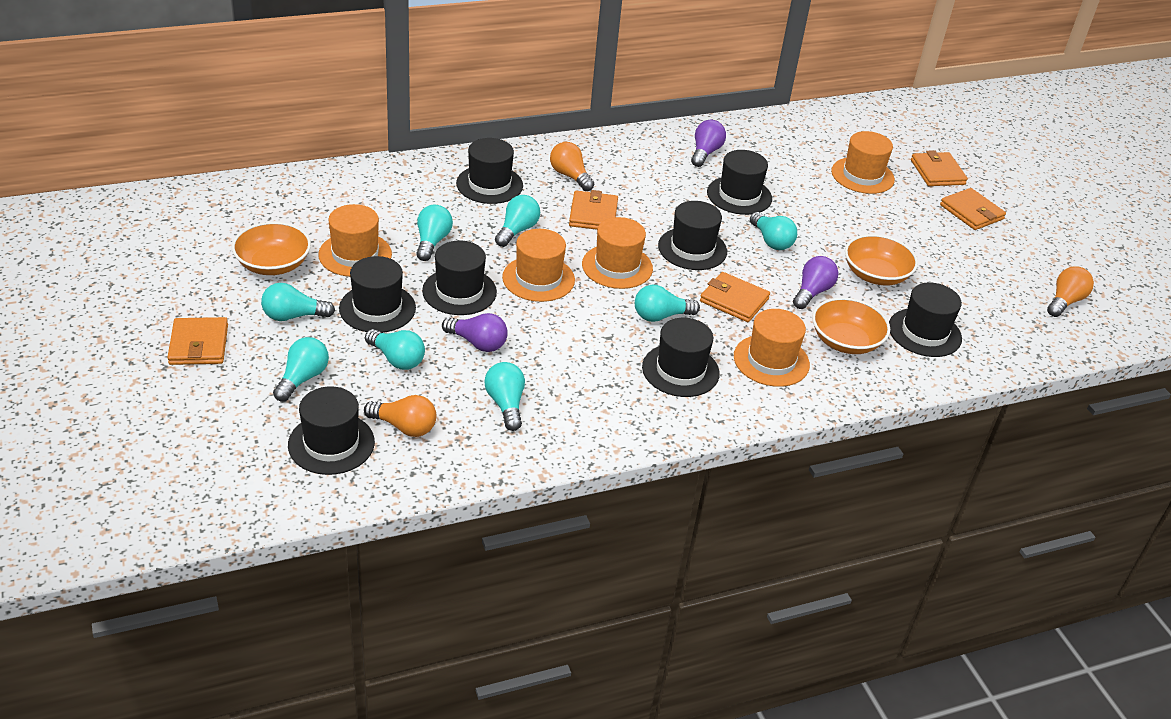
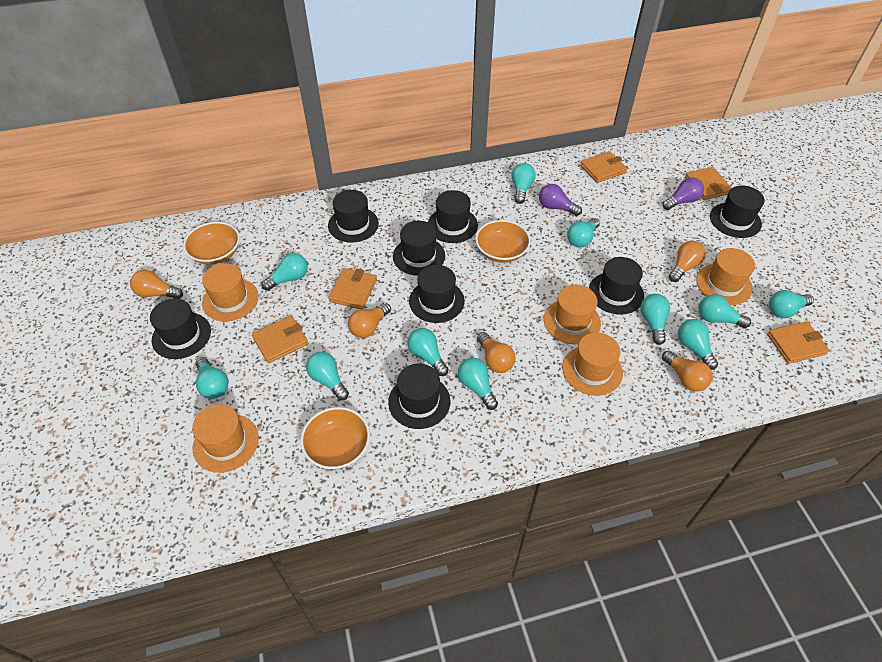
orange light bulb: 3 -> 5
purple light bulb: 3 -> 2
turquoise light bulb: 8 -> 11

